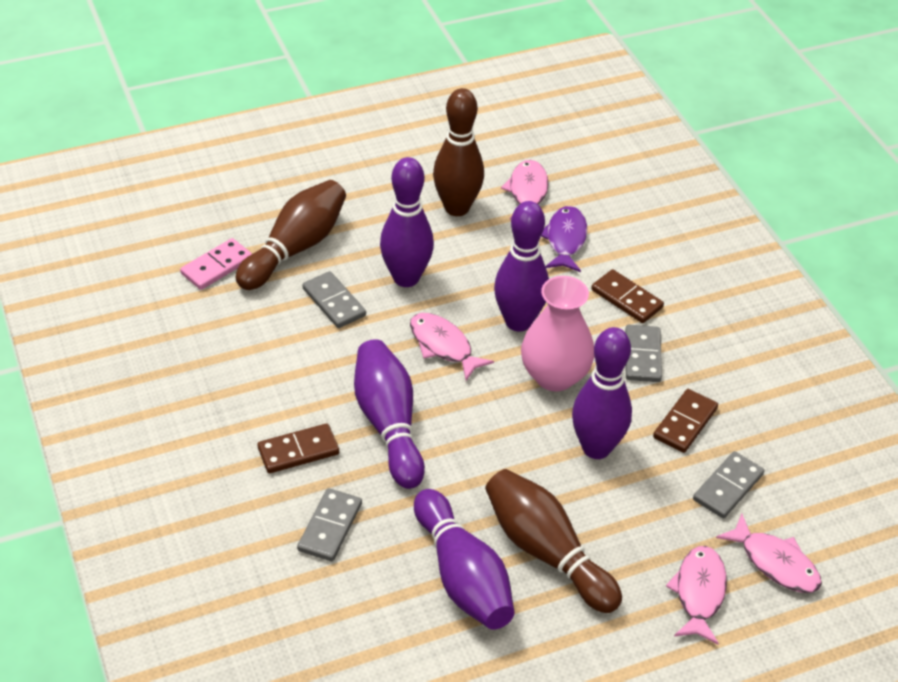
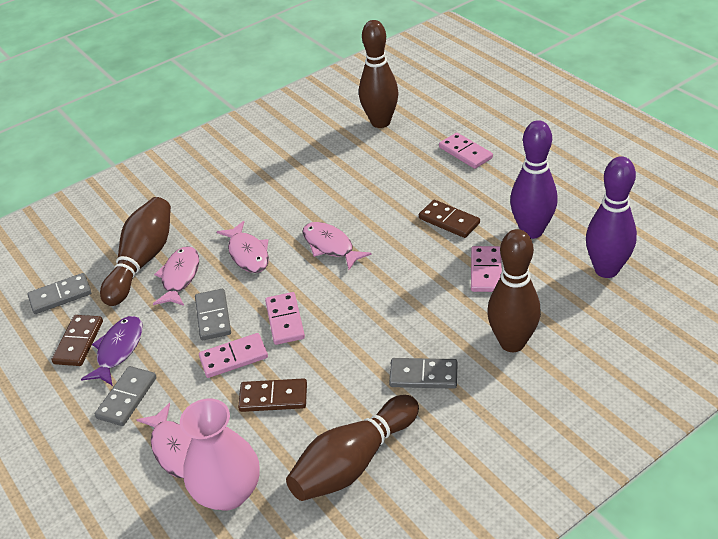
brown bowling pin: 3 -> 4
pink domino: 1 -> 4
purple bowling pin: 5 -> 2

